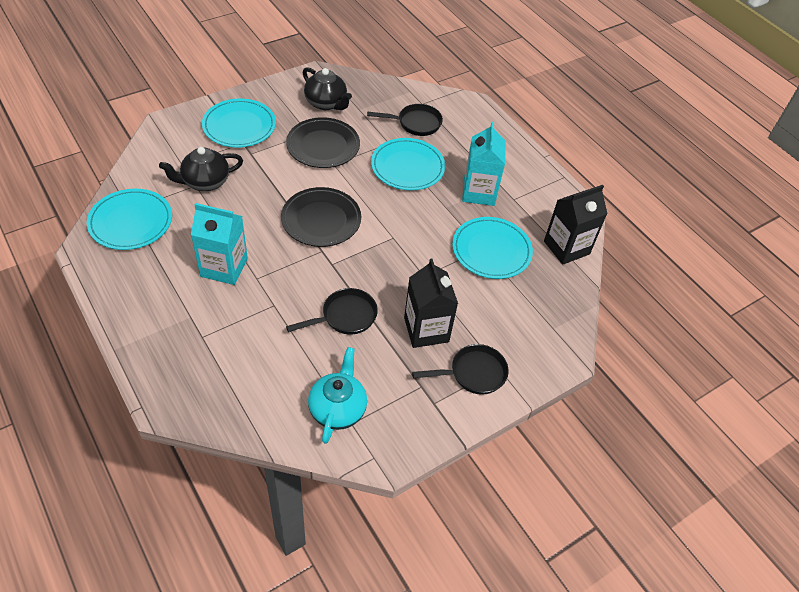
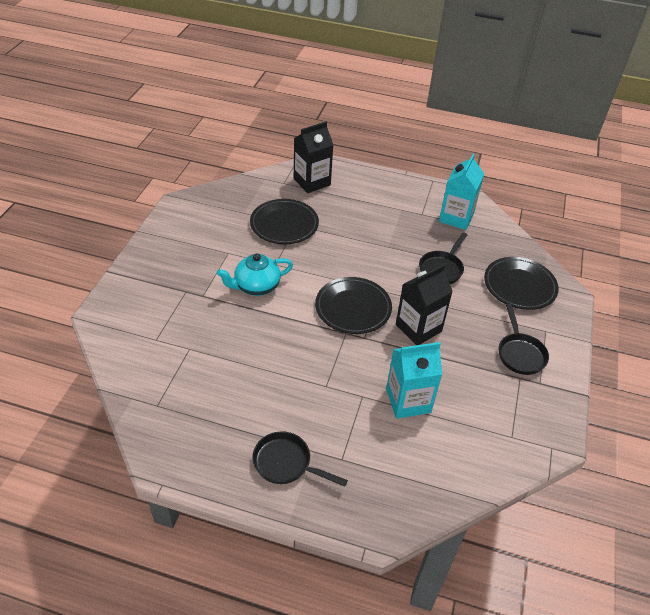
black plate: 2 -> 3
black teapot: 2 -> 0
turquoise plate: 4 -> 0

